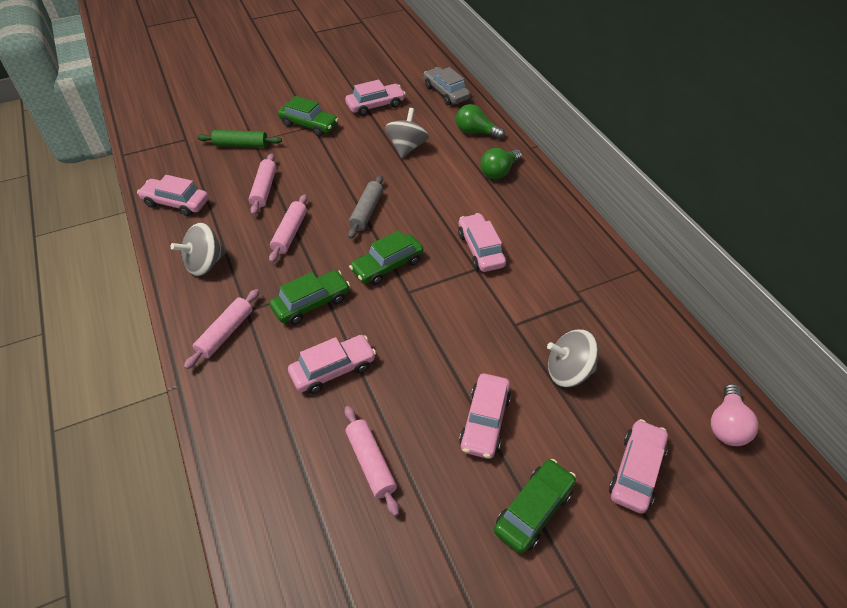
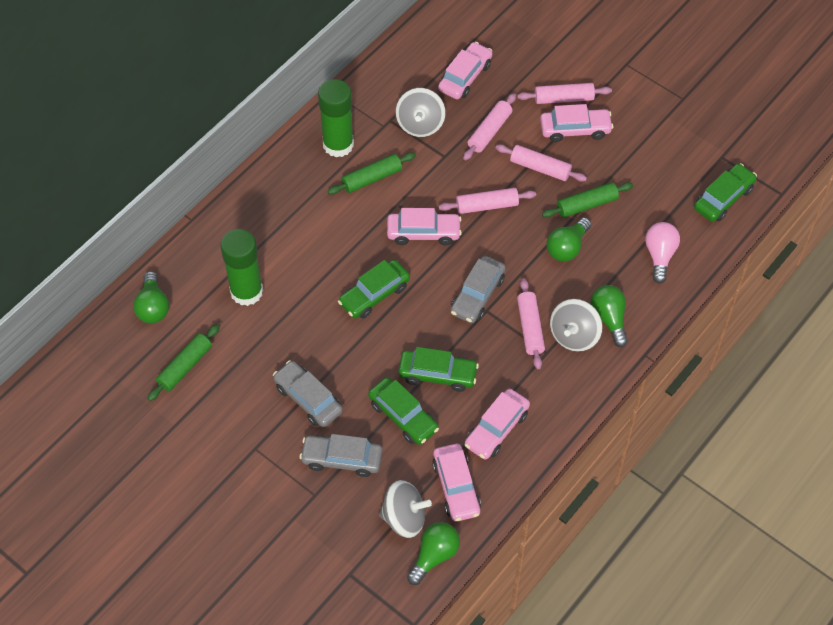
green glue stick: 0 -> 2
green light bulb: 2 -> 4
green rolling pin: 1 -> 3
grey car: 1 -> 3
grey rolling pin: 1 -> 0
pink car: 6 -> 5
pink rolling pin: 4 -> 5

